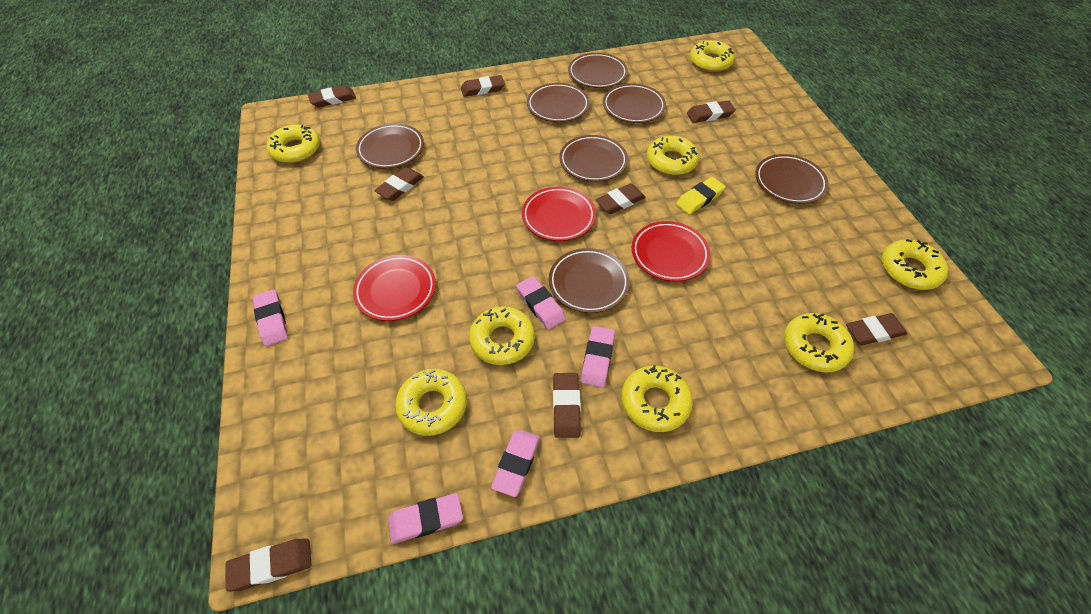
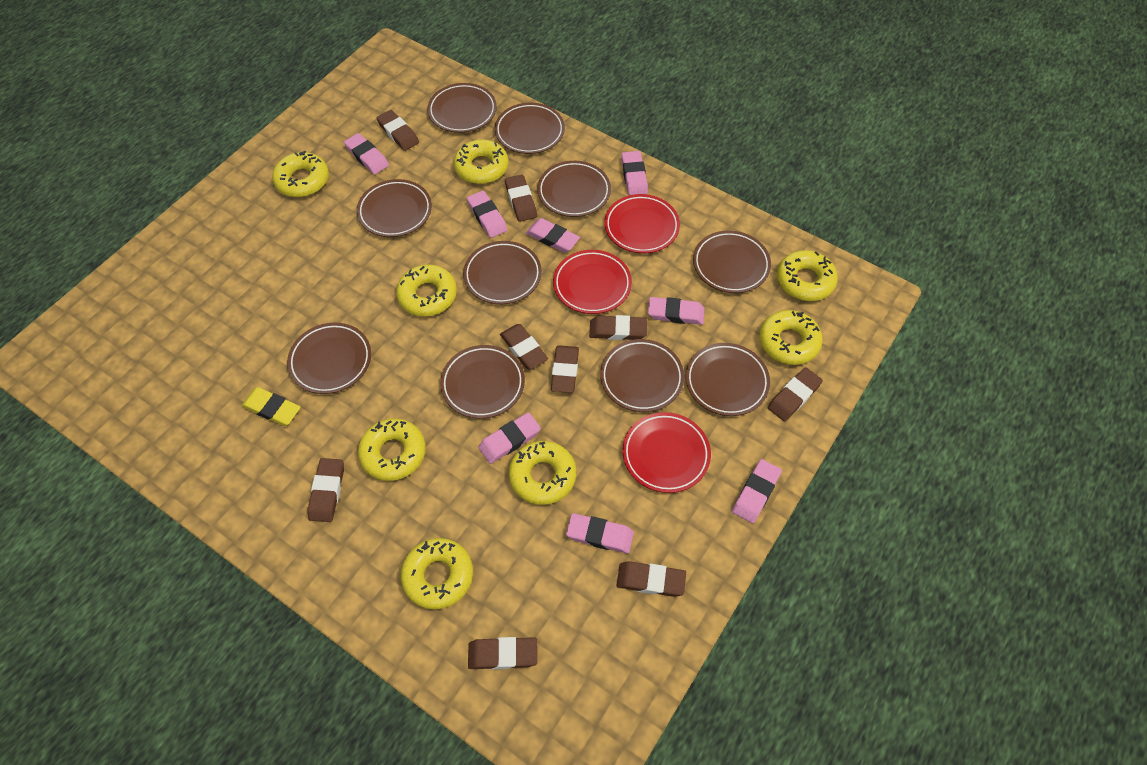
brown eraser: 8 -> 9
brown plate: 7 -> 10
pink eraser: 5 -> 8

